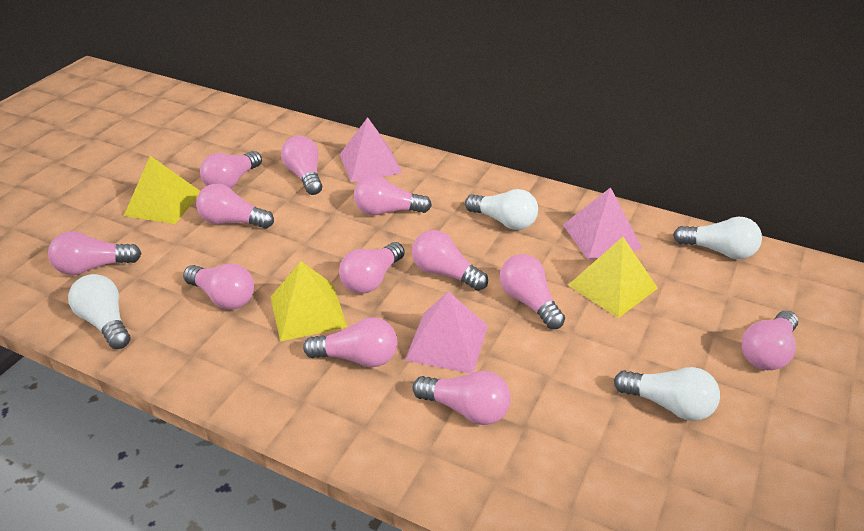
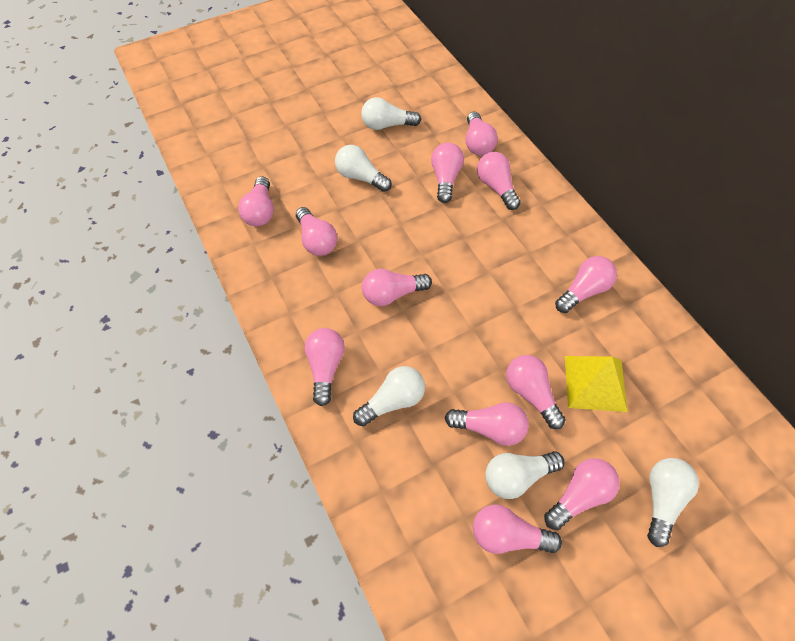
pink pyramid: 3 -> 0
white light bulb: 4 -> 5
yellow pyramid: 3 -> 1

